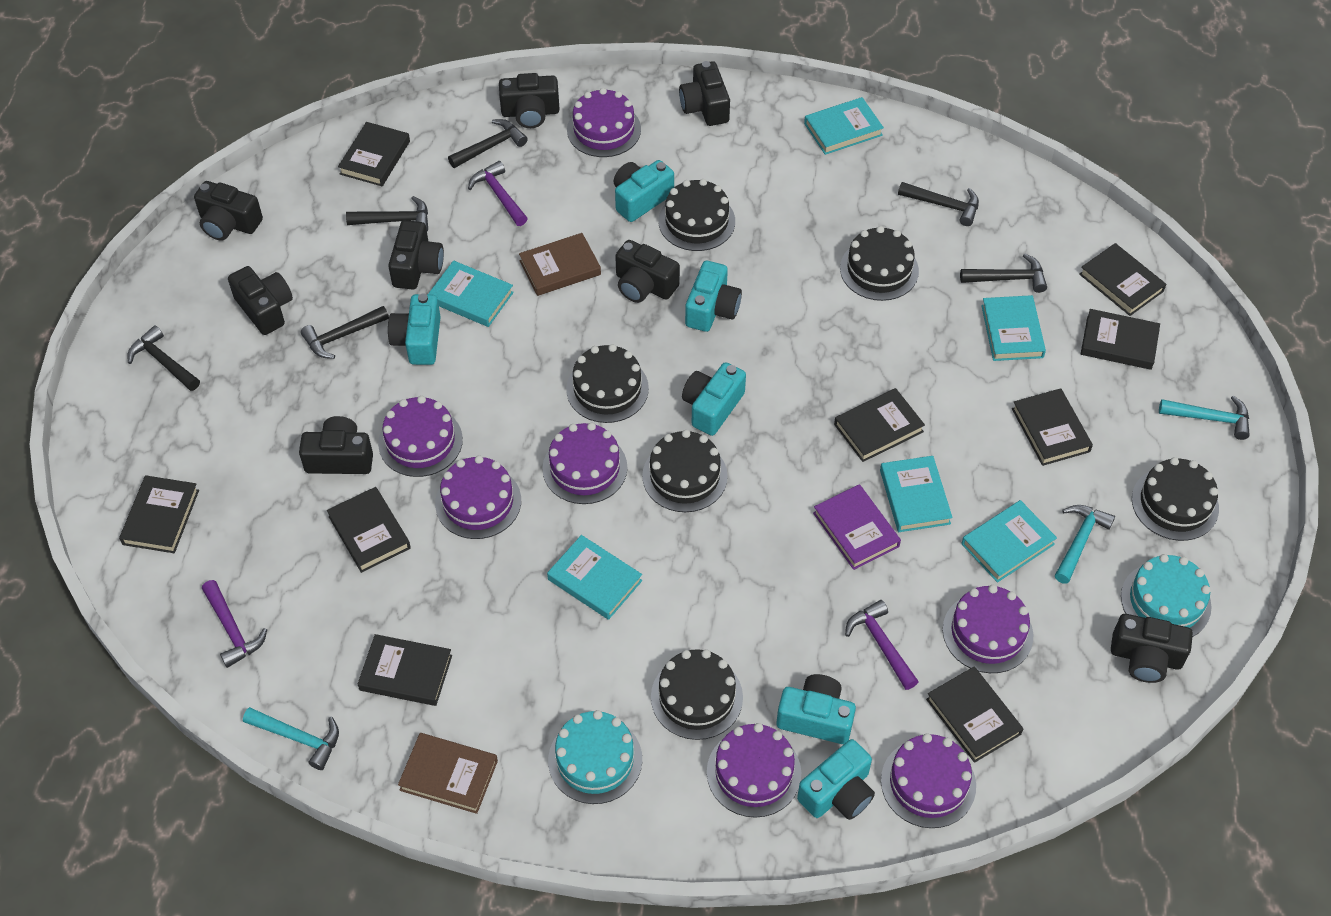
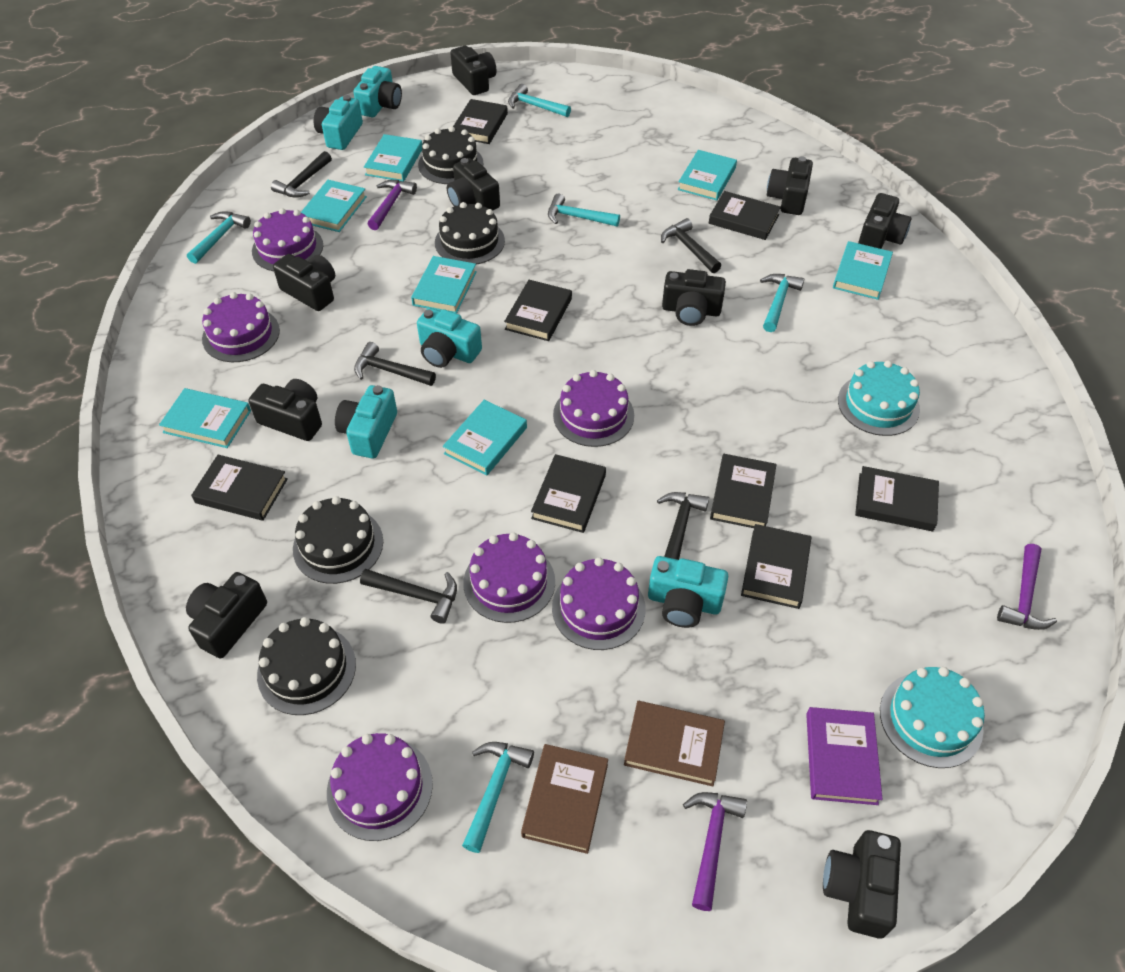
black book: 9 -> 8
black cake: 6 -> 4
black camera: 8 -> 9
black hammer: 6 -> 5
purple cake: 7 -> 6
turquoise book: 6 -> 7
turquoise camera: 6 -> 5
turquoise hammer: 3 -> 5

